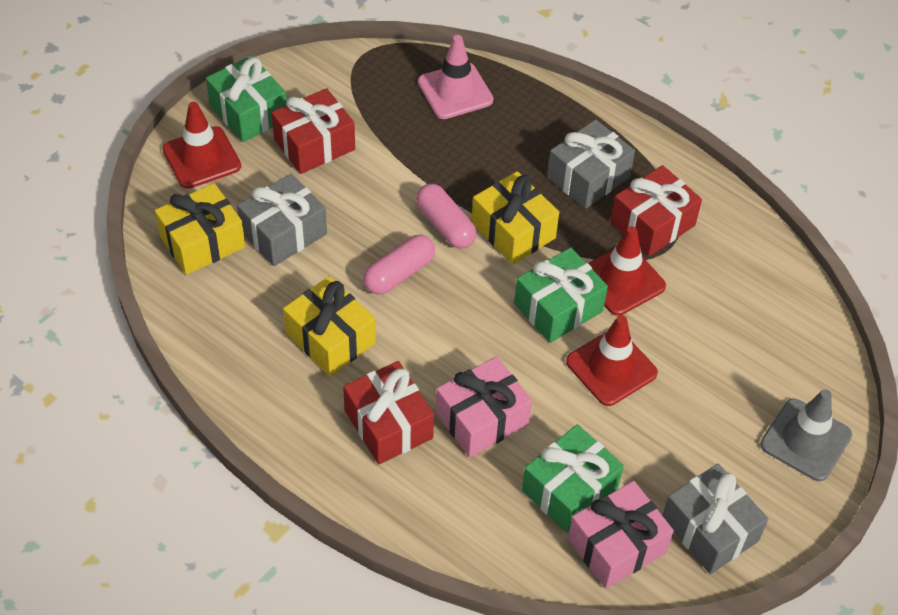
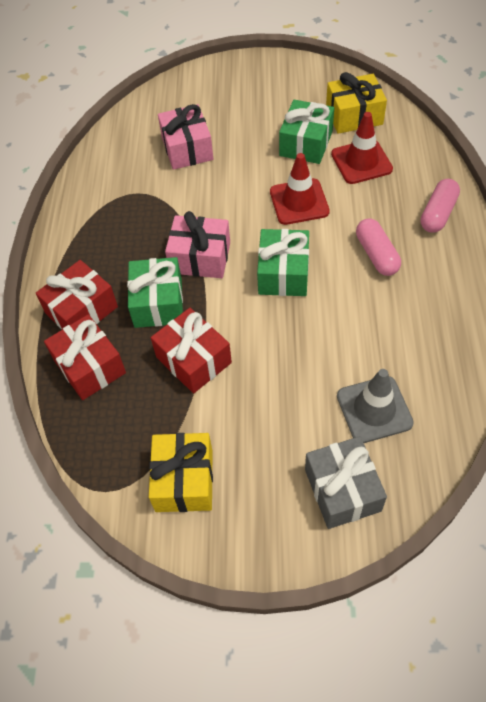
grey gift: 3 -> 1
pink traffic cone: 1 -> 0
red traffic cone: 3 -> 2
yellow gift: 3 -> 2

